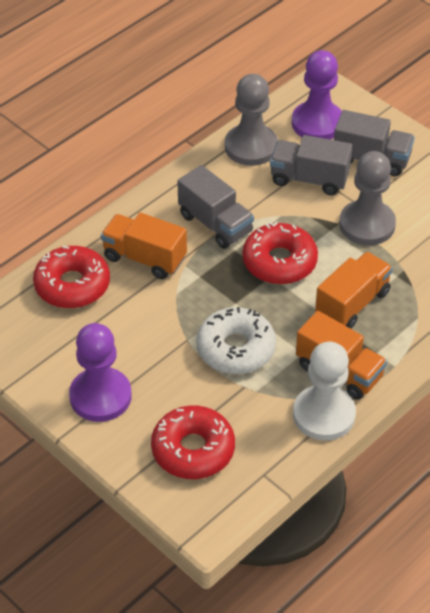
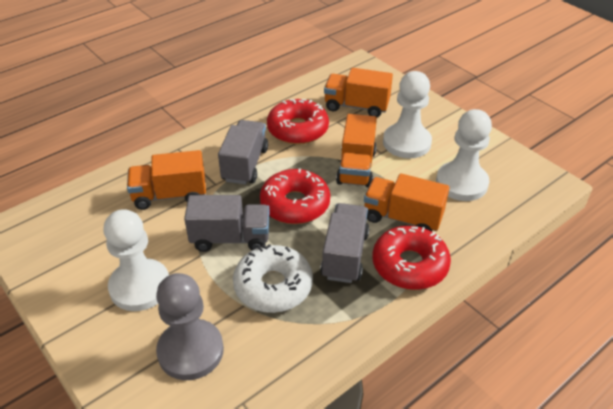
grey pawn: 2 -> 1
orange truck: 3 -> 4
purple pawn: 2 -> 0
white pawn: 1 -> 3

